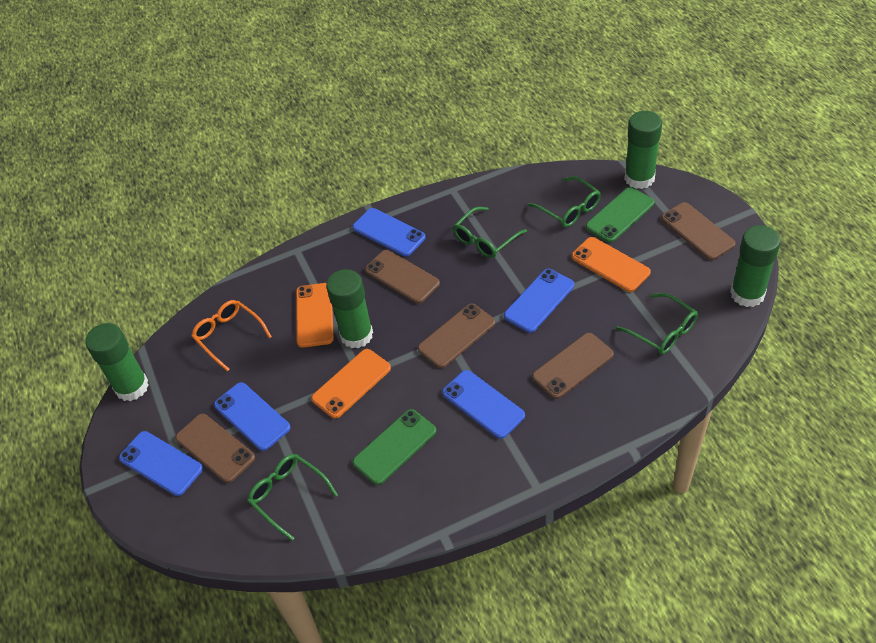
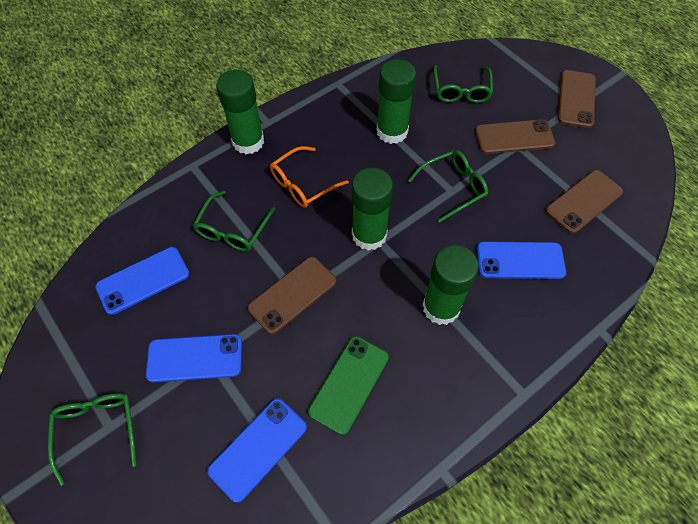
blue phone: 5 -> 4
brown phone: 5 -> 4
green phone: 2 -> 1
orange phone: 3 -> 0

